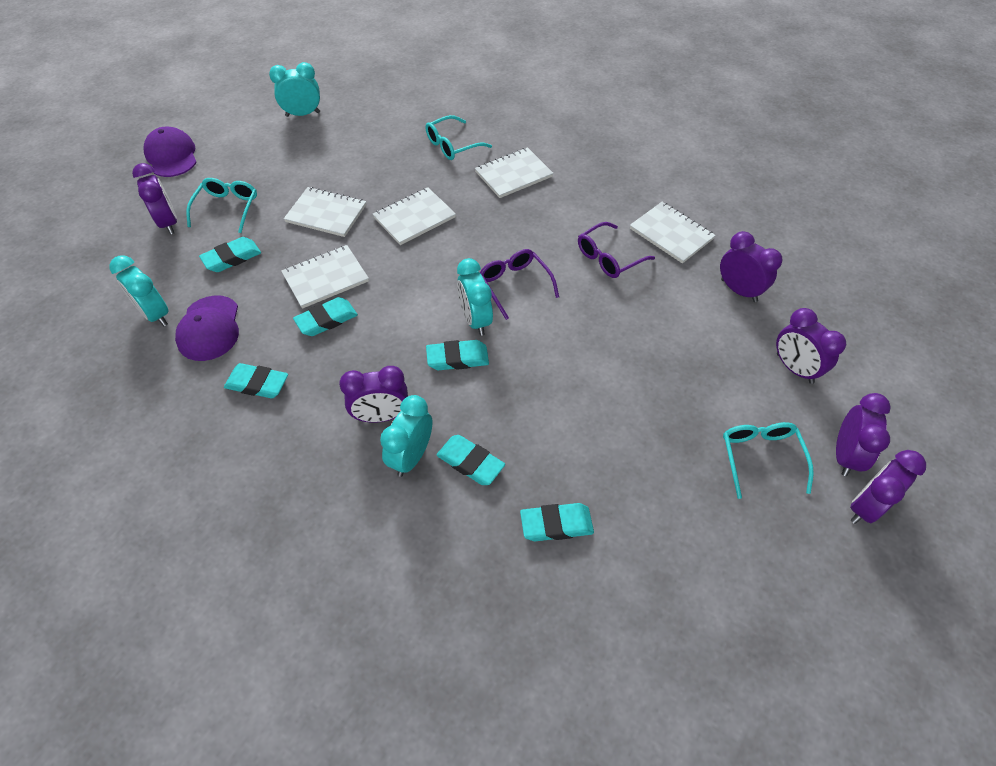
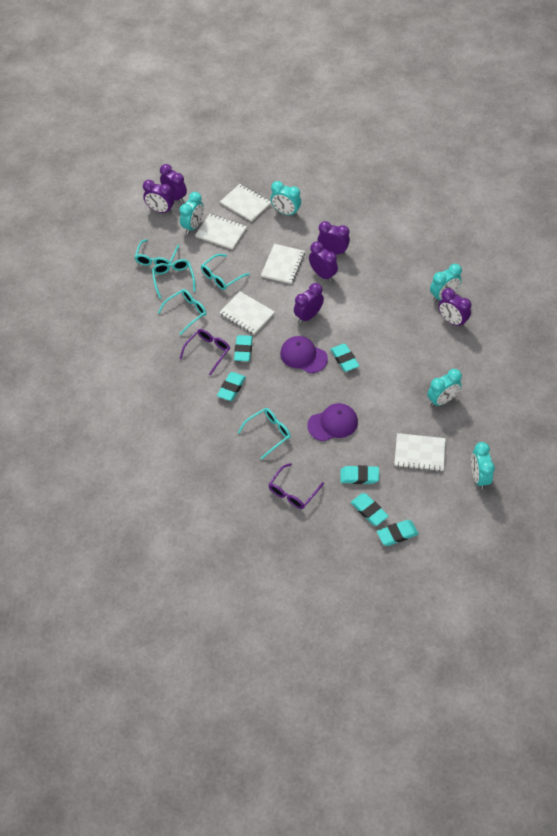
turquoise clock: 4 -> 5
turquoise glasses: 3 -> 5

